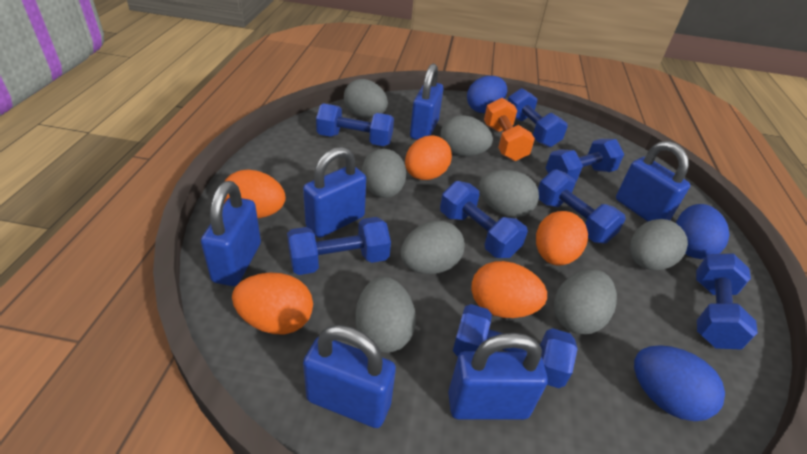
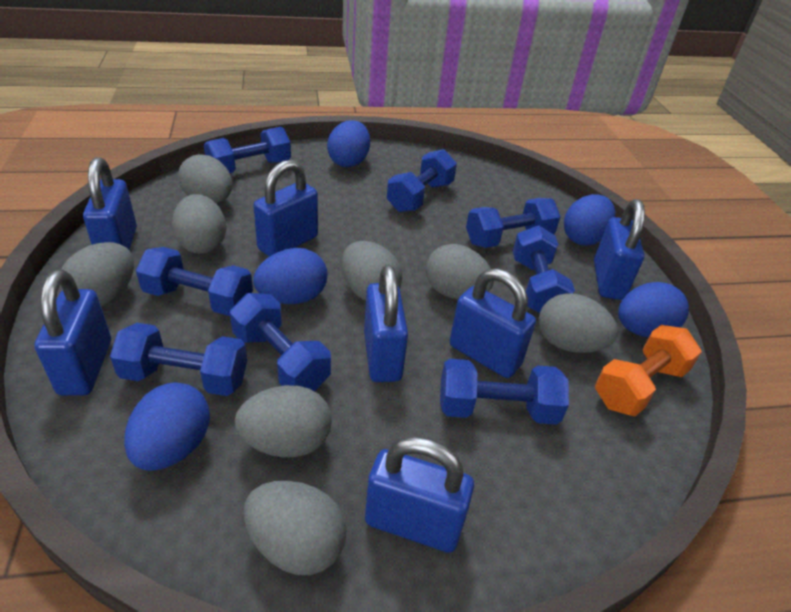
blue egg: 3 -> 5
blue padlock: 6 -> 7
orange egg: 5 -> 0

